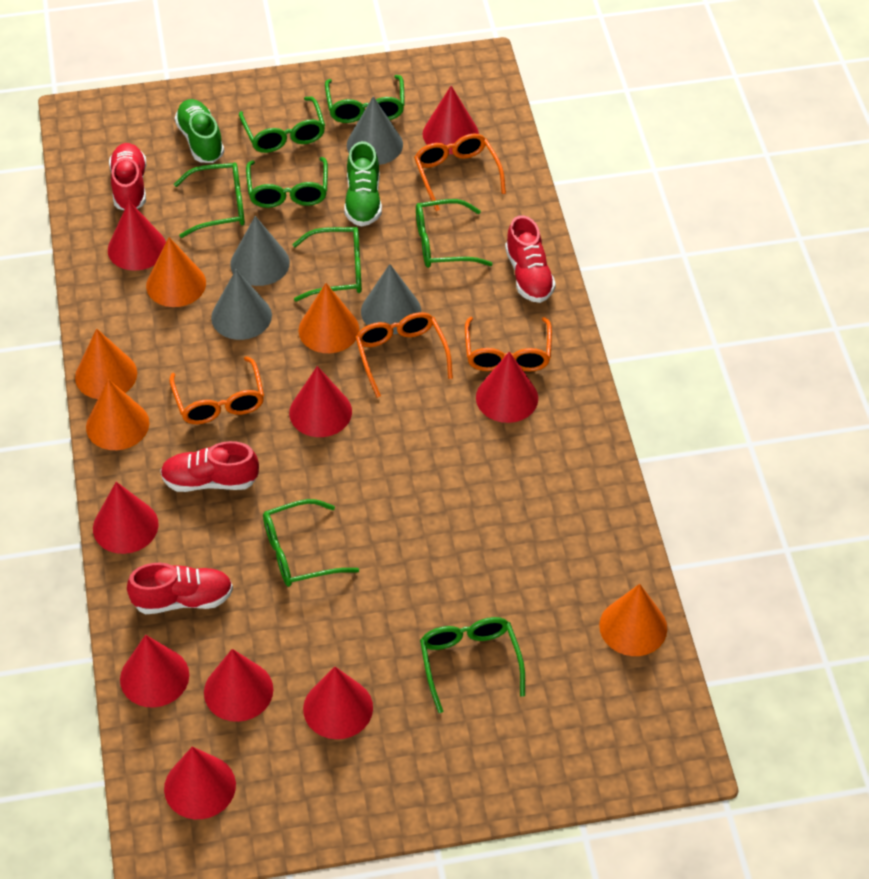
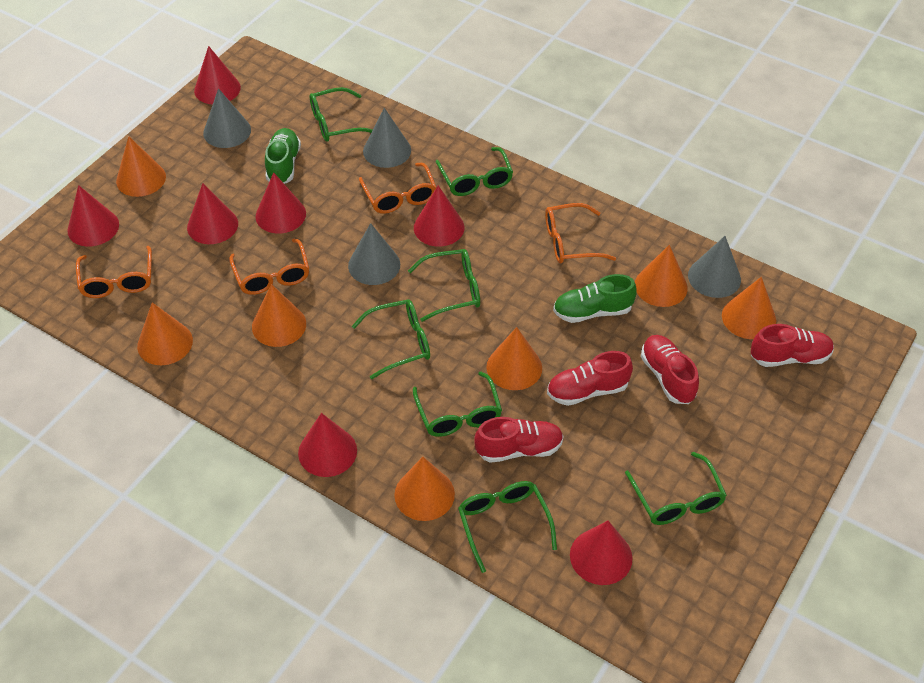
green glasses: 8 -> 7
orange cone: 5 -> 7
red cone: 9 -> 7

